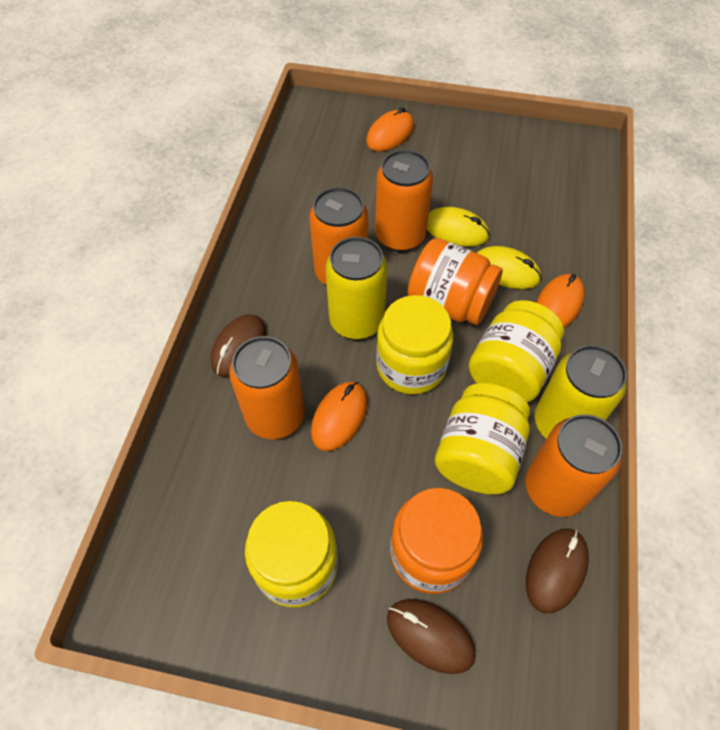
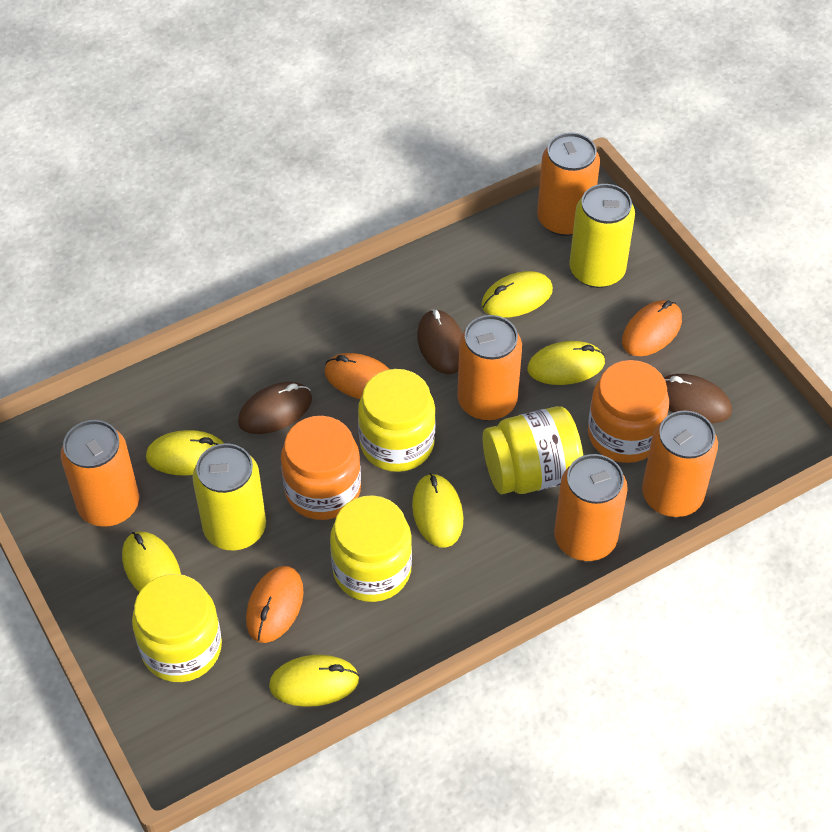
orange can: 4 -> 5
yellow mouse: 2 -> 6

